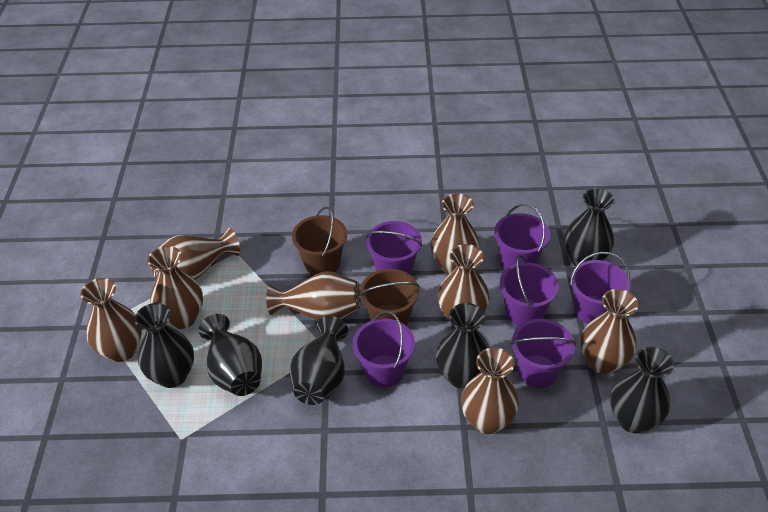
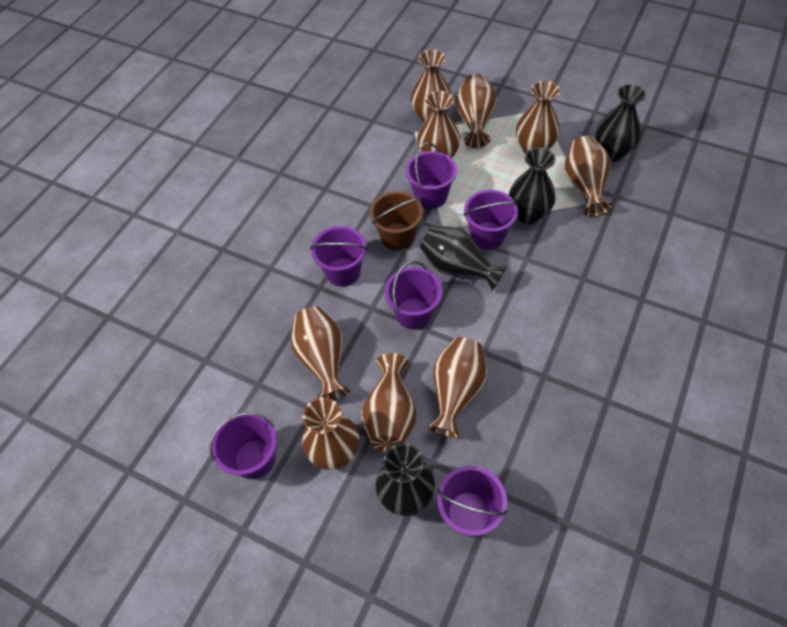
black vase: 6 -> 4
brown bucket: 2 -> 1
brown vase: 8 -> 9

